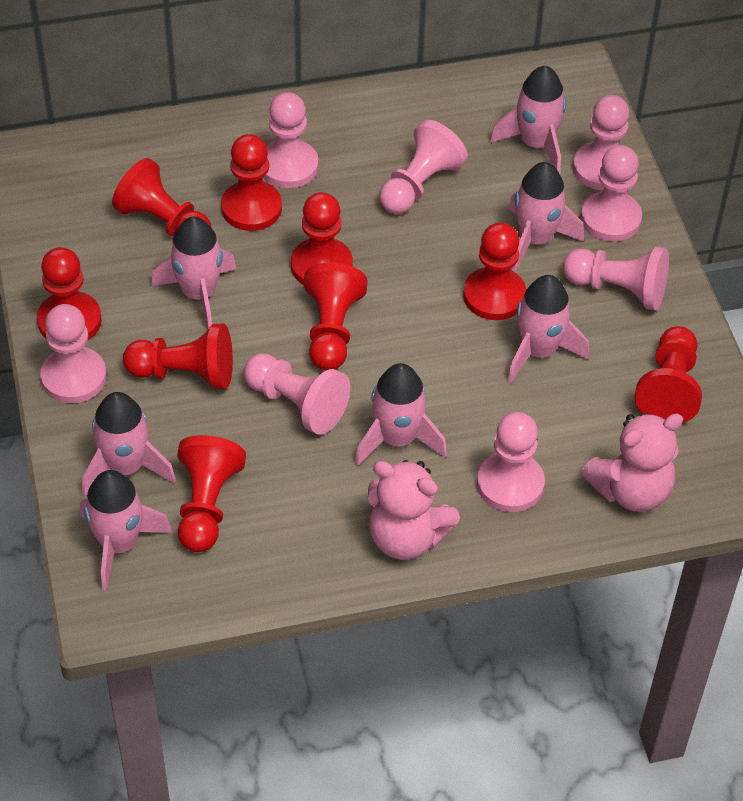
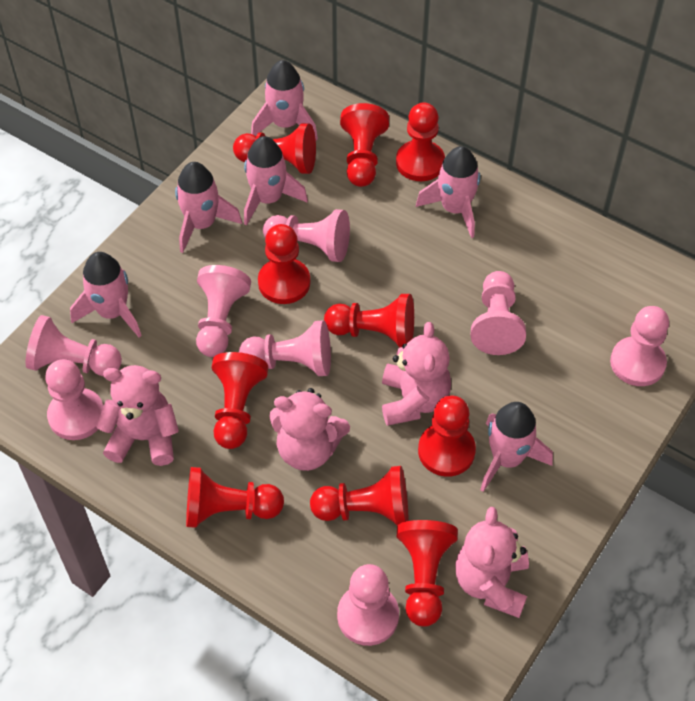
pink rocket: 7 -> 6
pink teddy bear: 2 -> 4
red pawn: 9 -> 10

